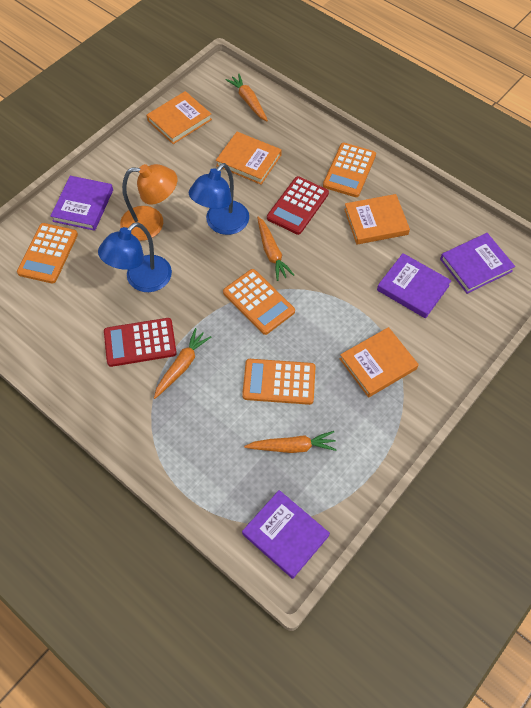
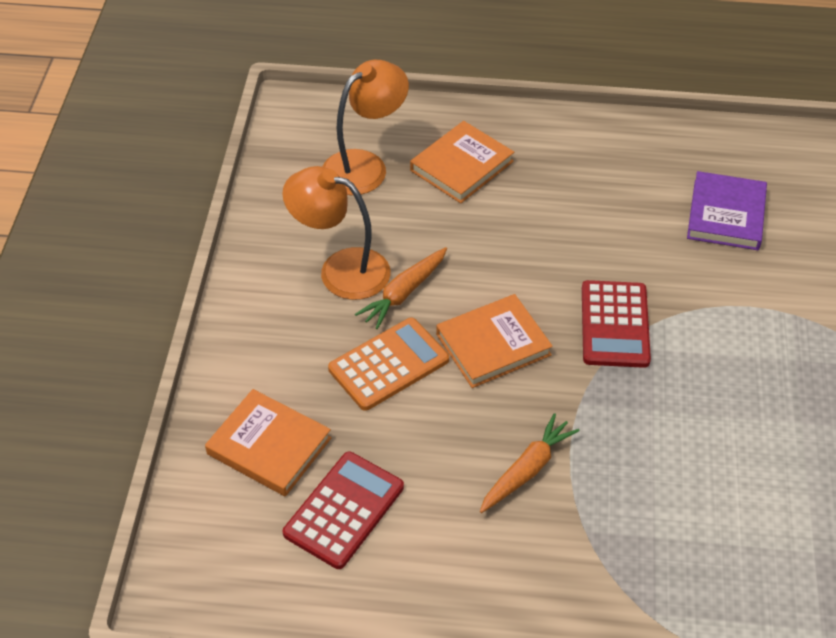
blue lamp: 2 -> 0
orange book: 4 -> 3
orange calculator: 4 -> 1
orange carrot: 4 -> 2
orange lamp: 1 -> 2
purple book: 4 -> 1

